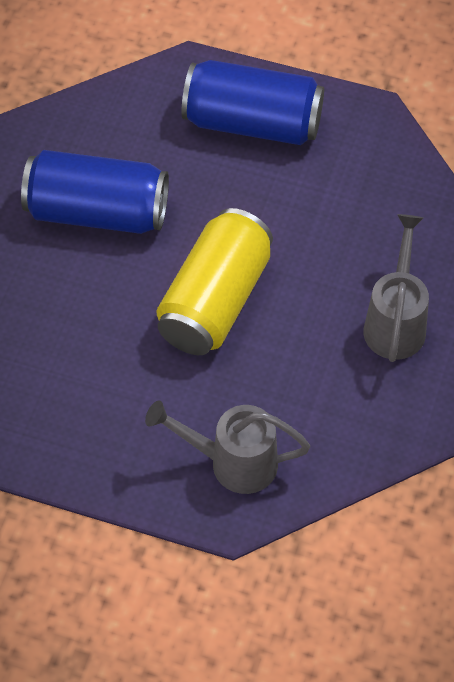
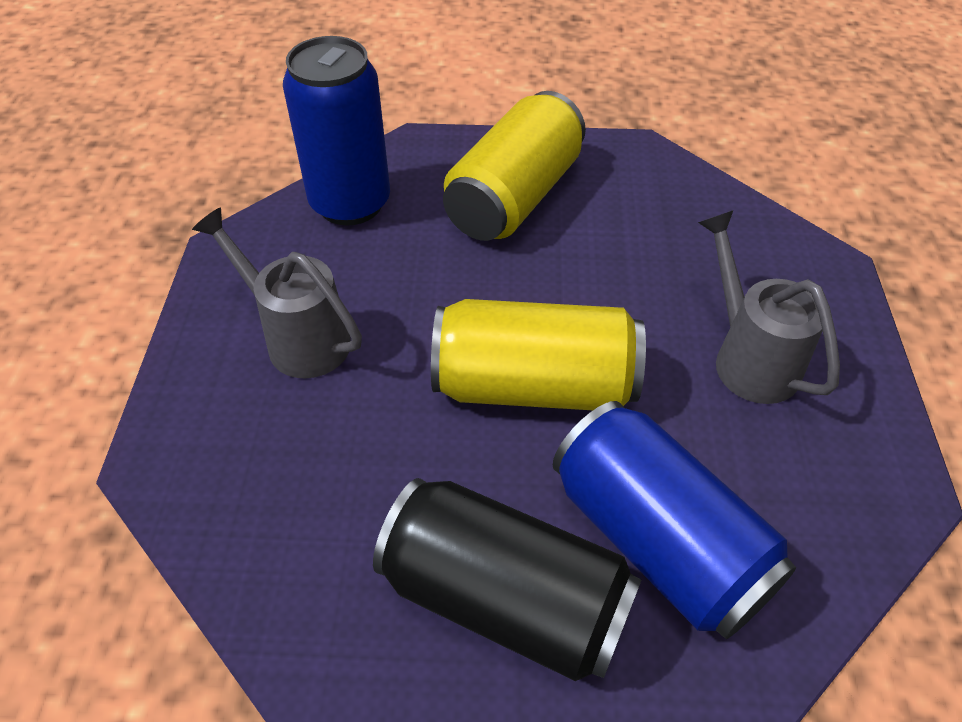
black can: 0 -> 1
yellow can: 1 -> 2

